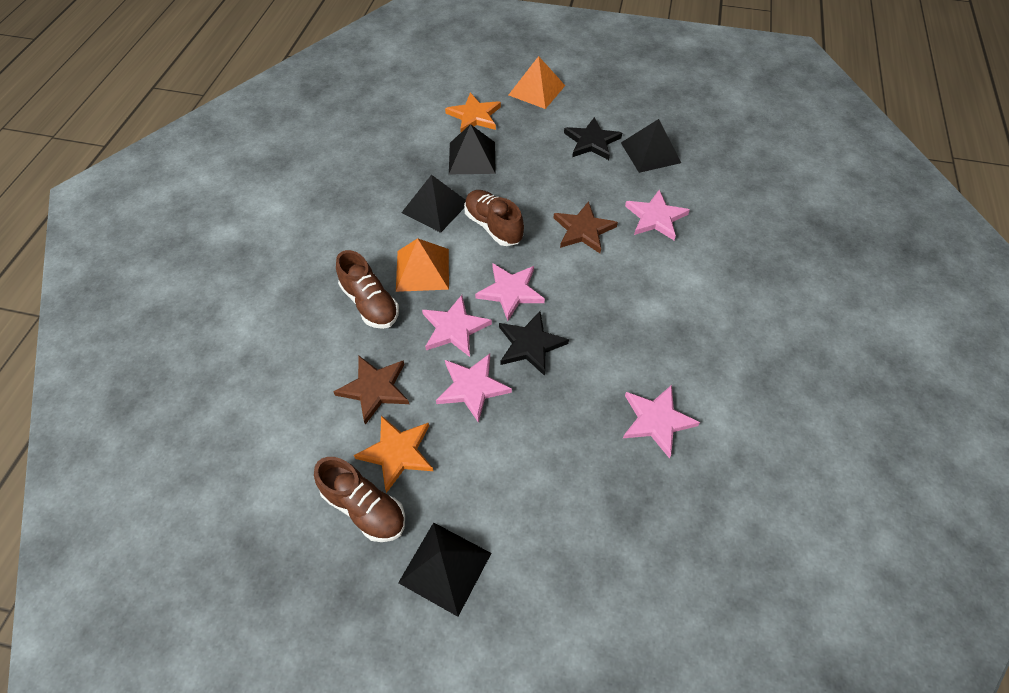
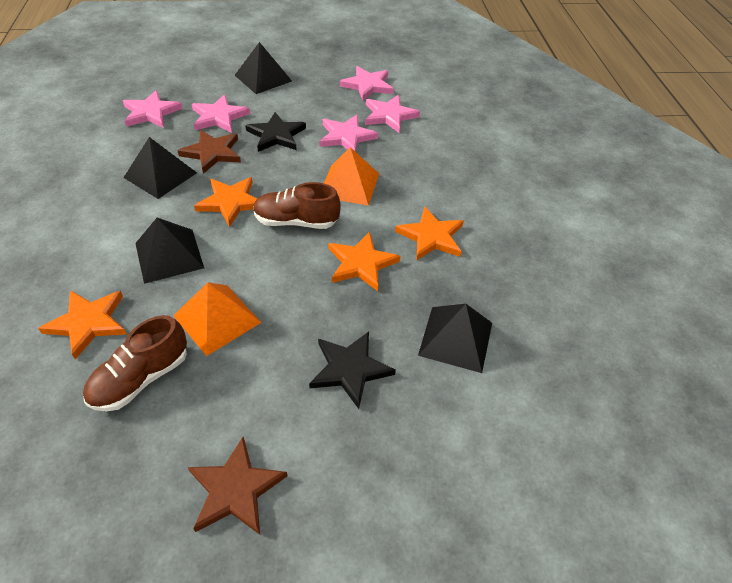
brown shoe: 3 -> 2
orange star: 2 -> 4

